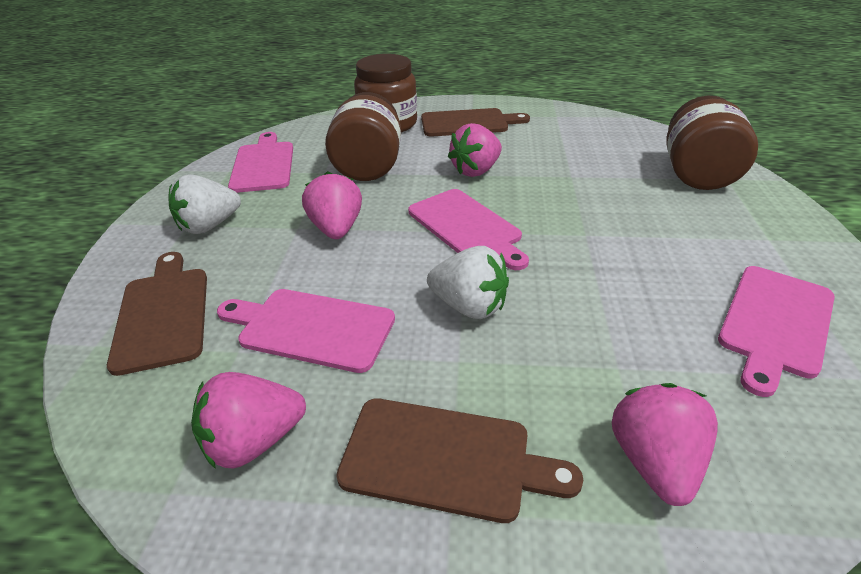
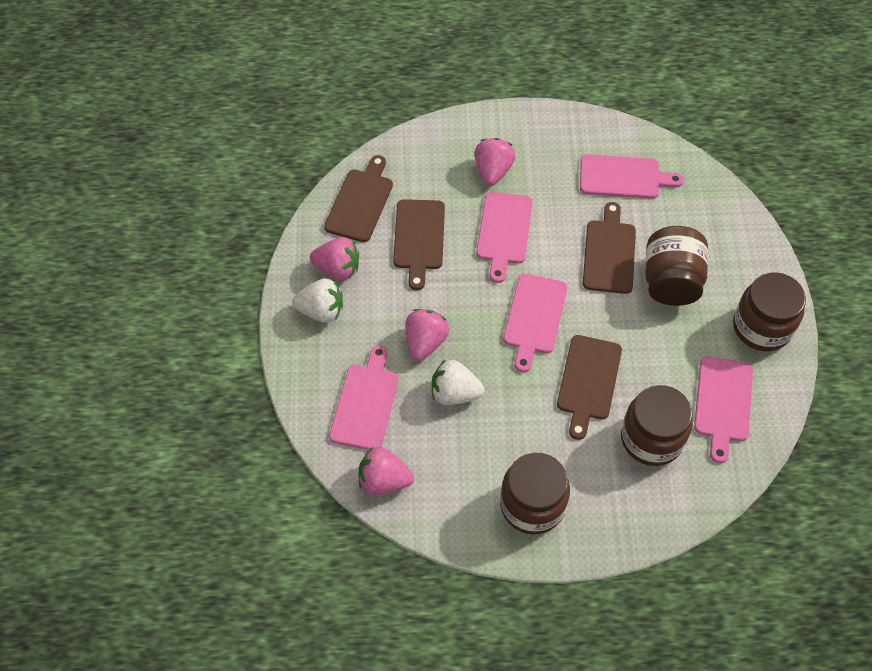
brown cutting board: 3 -> 4
brown jar: 3 -> 4
pink cutting board: 4 -> 5

